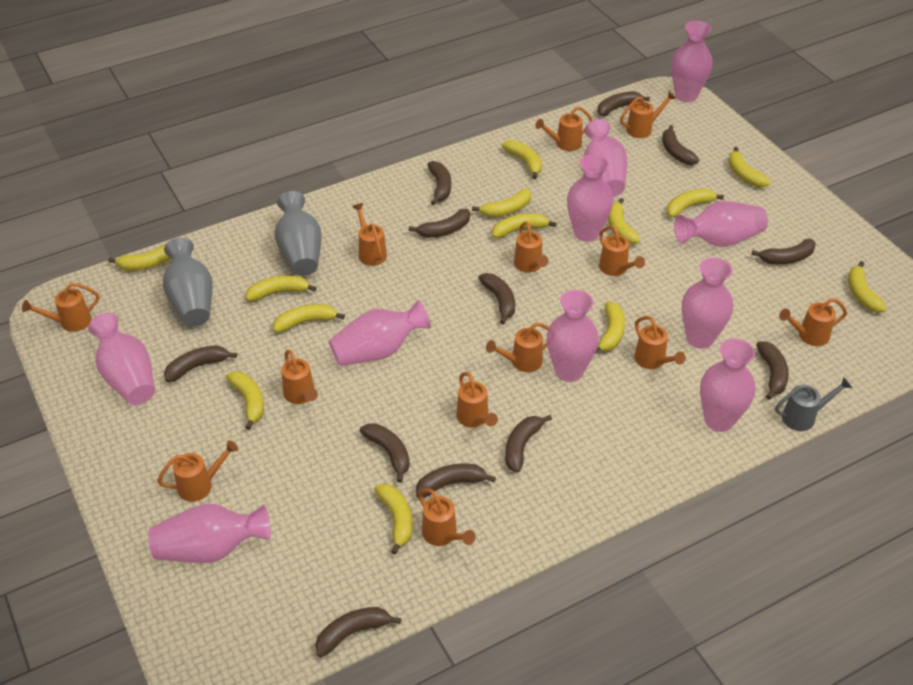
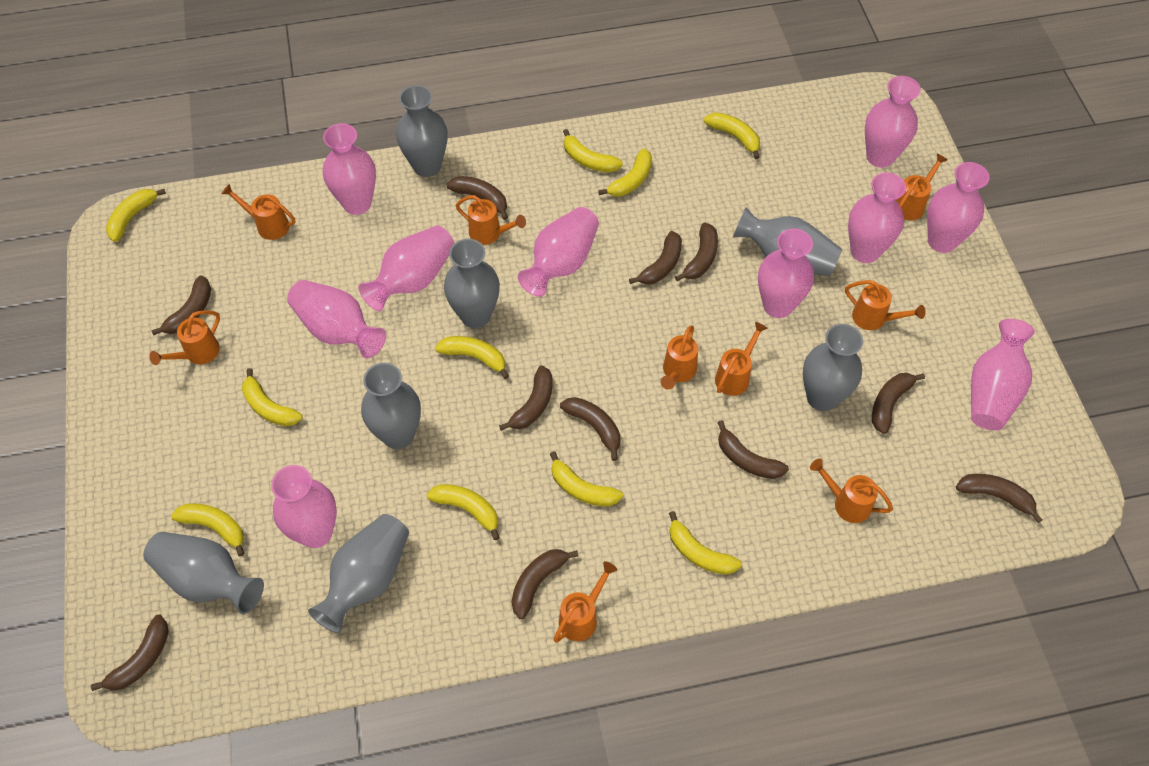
brown banana: 12 -> 11
grey vase: 2 -> 7
grey watering can: 1 -> 0
orange watering can: 13 -> 9
yellow banana: 13 -> 10

